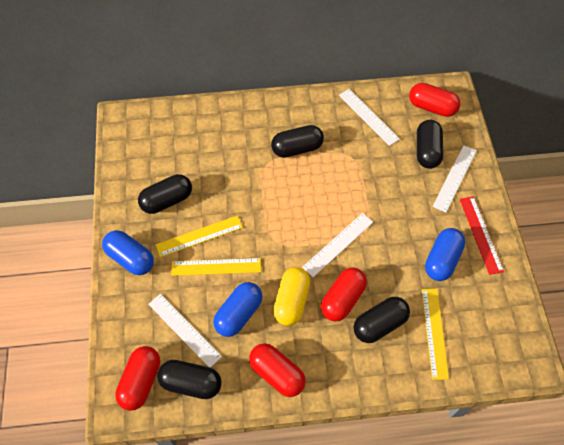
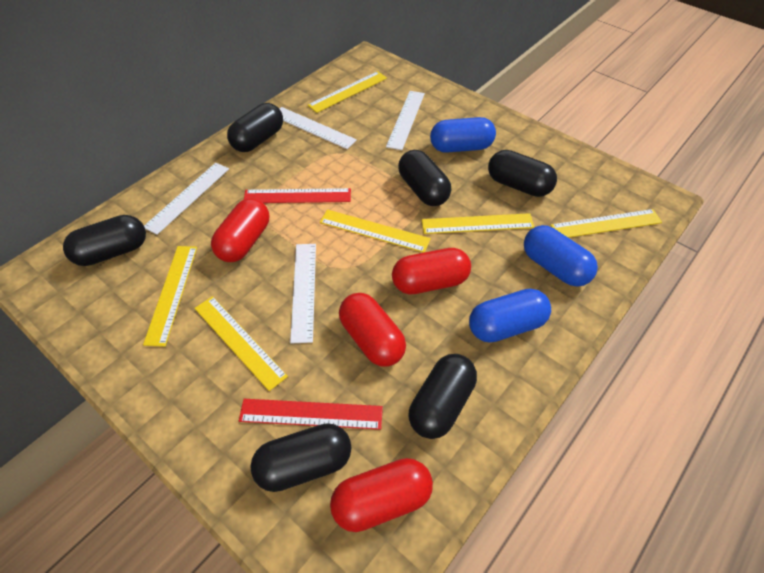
black capsule: 5 -> 6
red ruler: 1 -> 2
yellow capsule: 1 -> 0
yellow ruler: 3 -> 6

